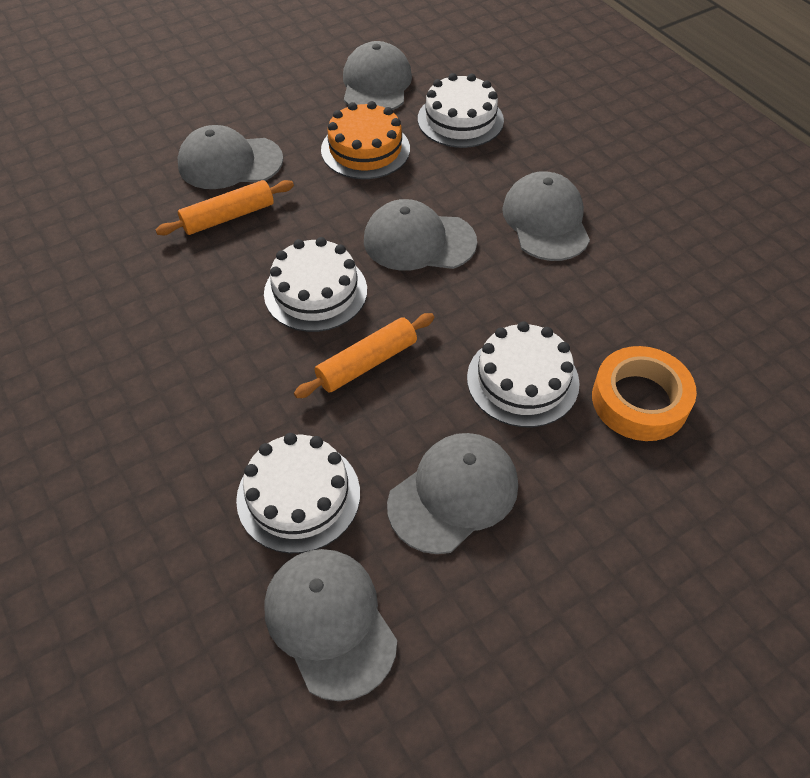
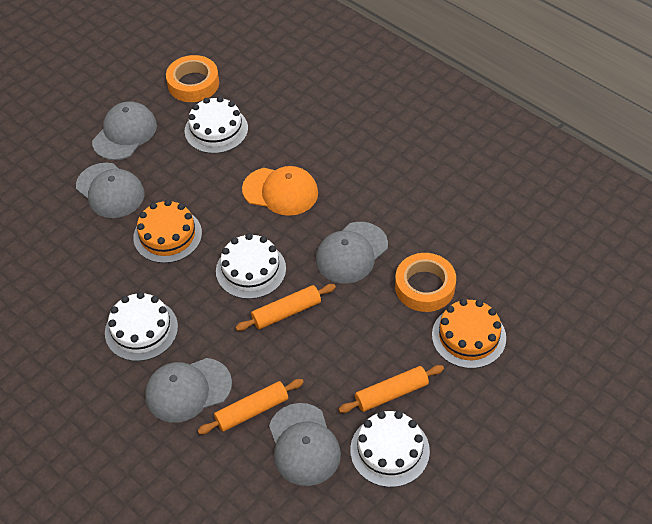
grey cap: 6 -> 5
orange cake: 1 -> 2
orange cap: 0 -> 1
orange rolling pin: 2 -> 3
orange tape: 1 -> 2

